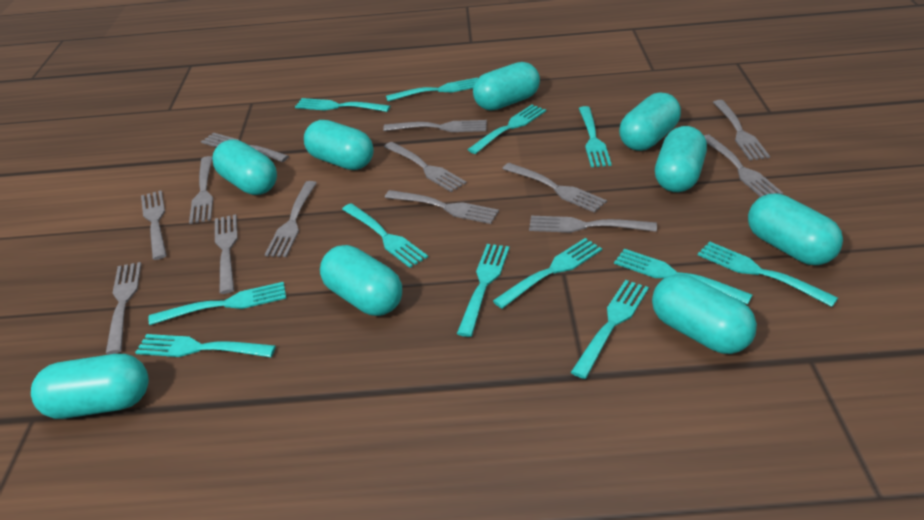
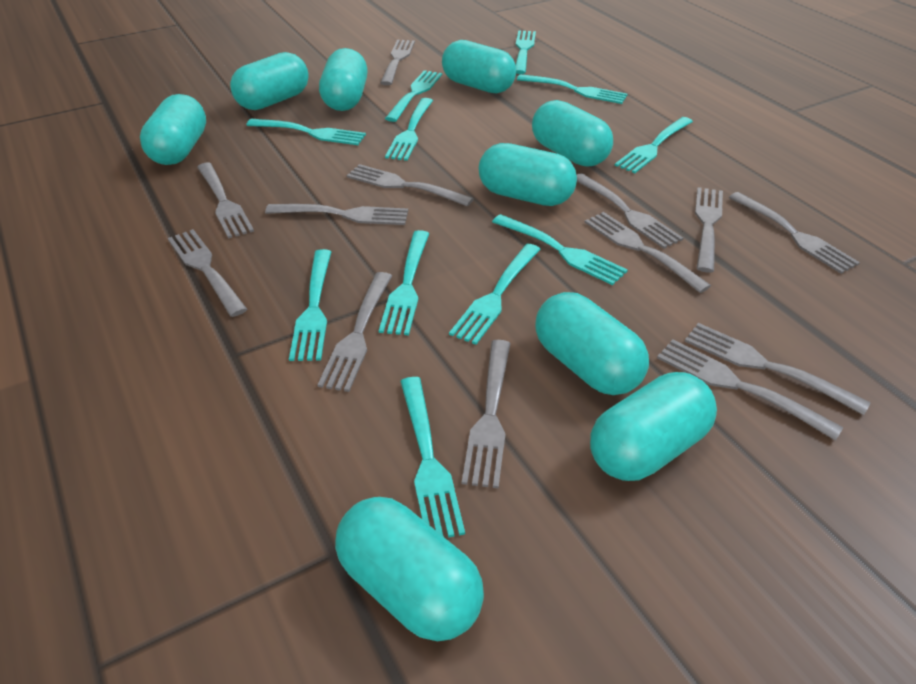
turquoise fork: 12 -> 11

